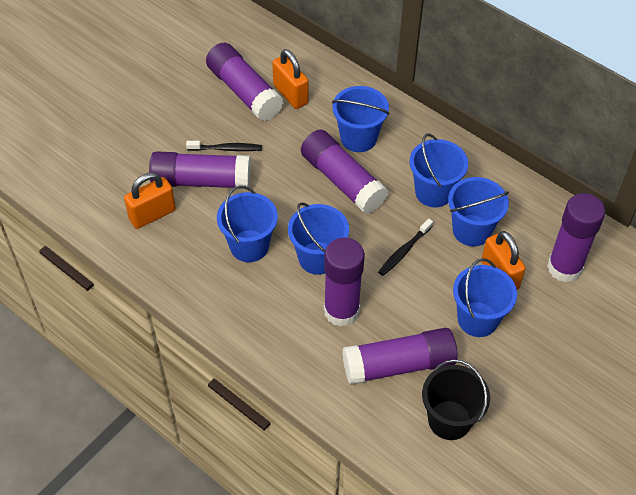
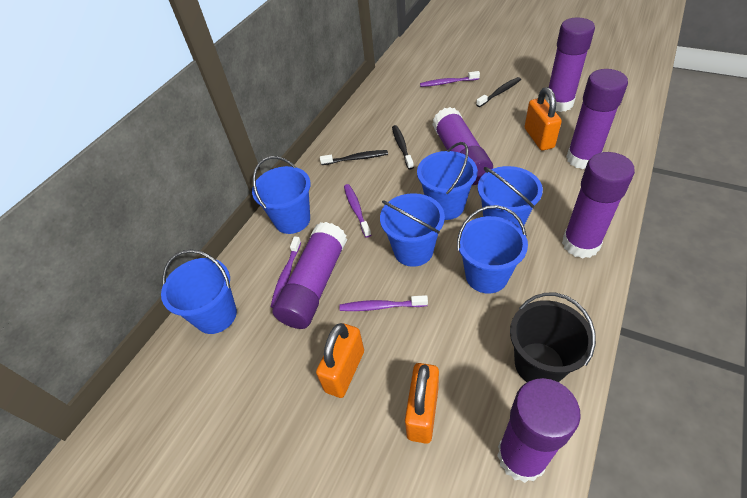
black toothbrush: 2 -> 3
purple toothbrush: 0 -> 4

